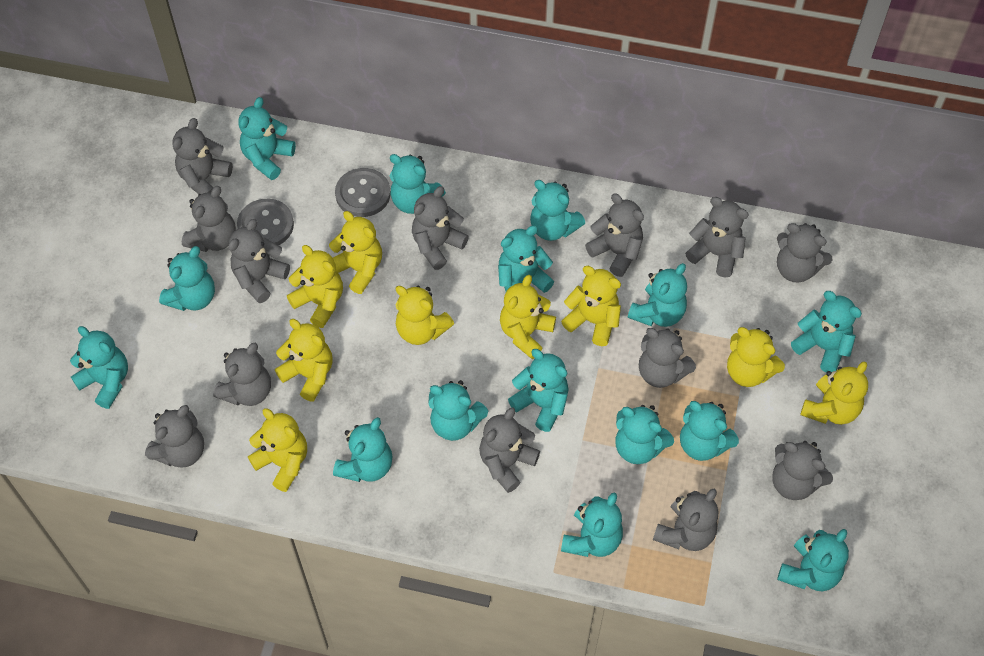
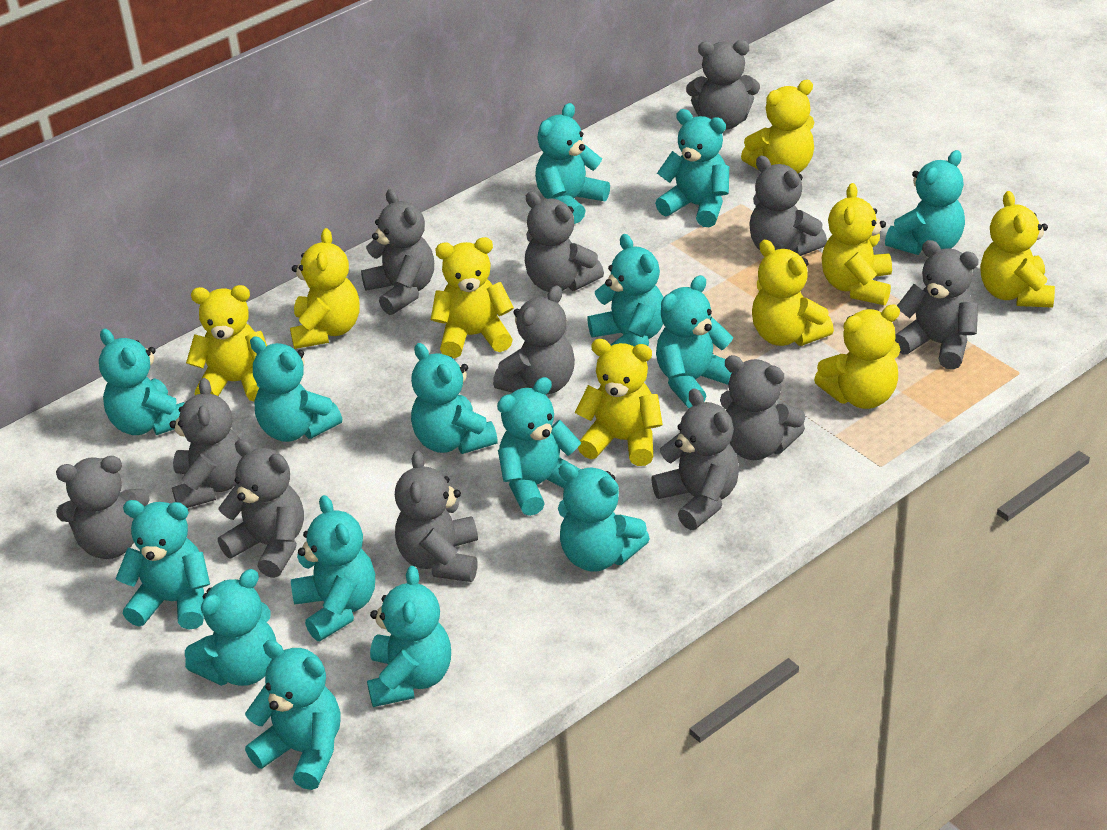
grey button: 2 -> 0
grey teddy bear: 13 -> 12

